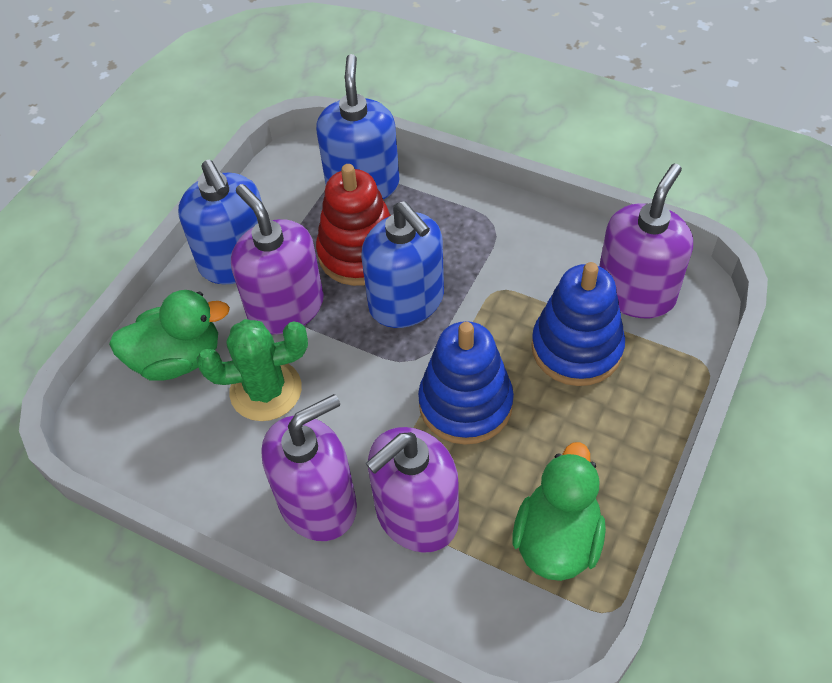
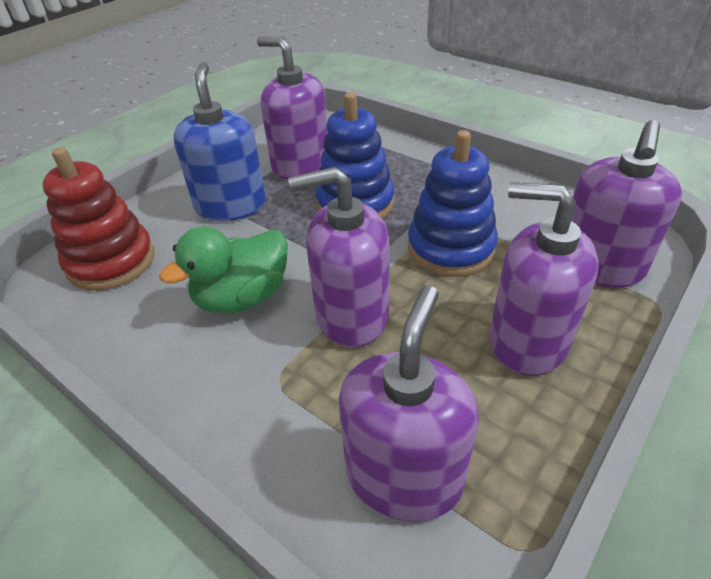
blue soap dispenser: 3 -> 1
green cactus: 1 -> 0
green duck: 2 -> 1
purple soap dispenser: 4 -> 5

